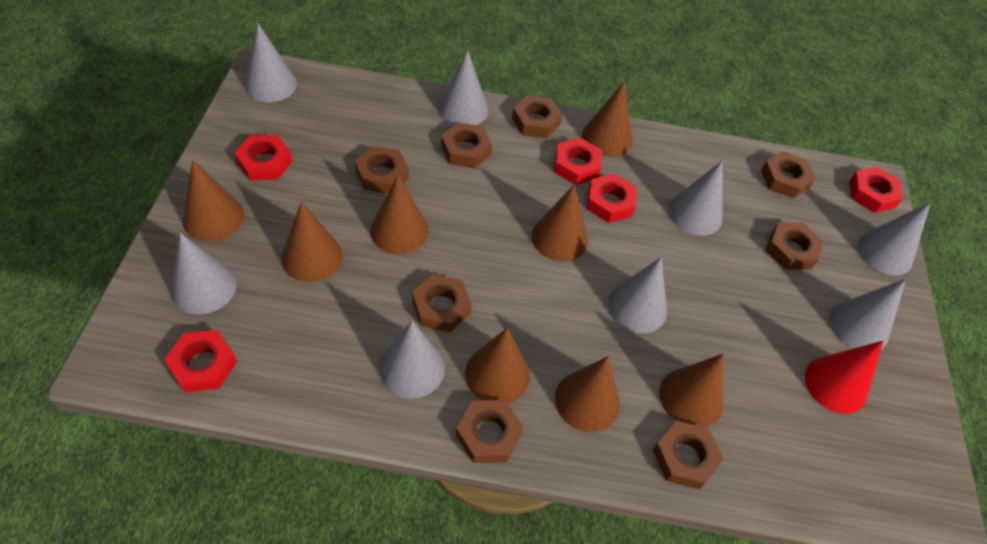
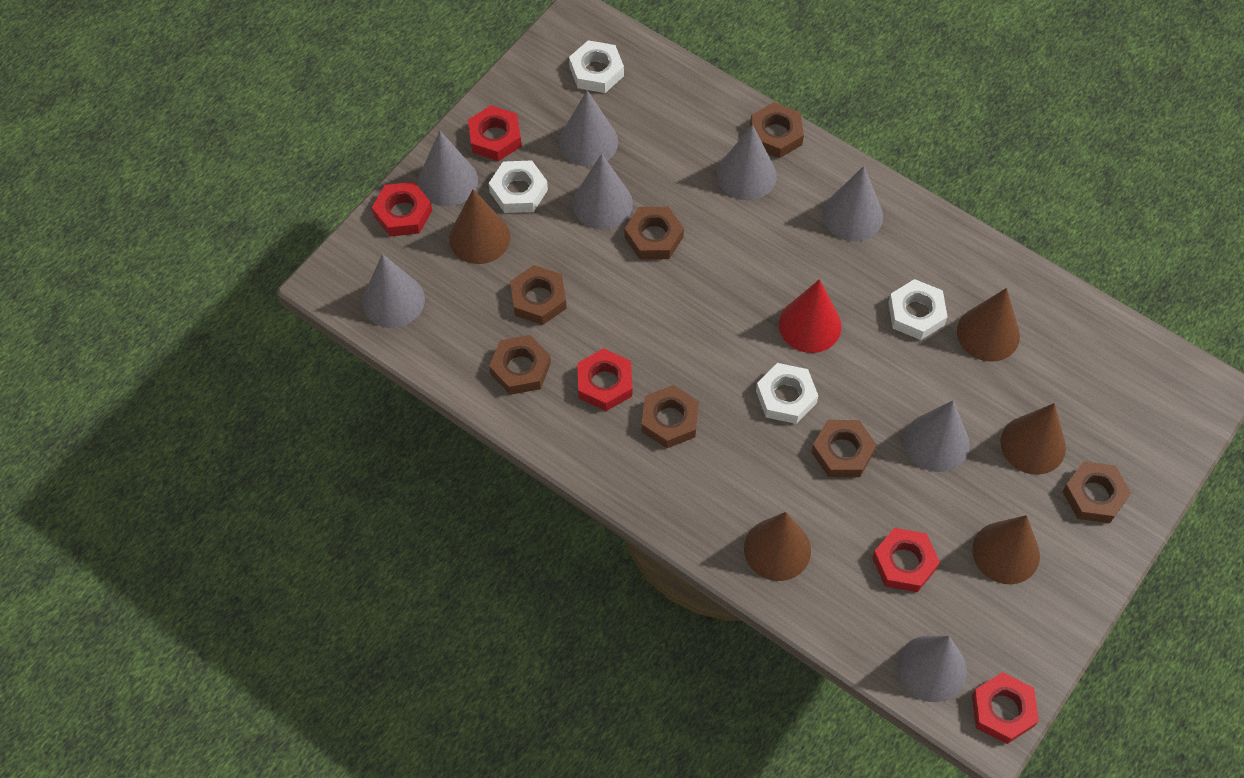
brown cone: 8 -> 5
brown nut: 8 -> 7
white nut: 0 -> 4

